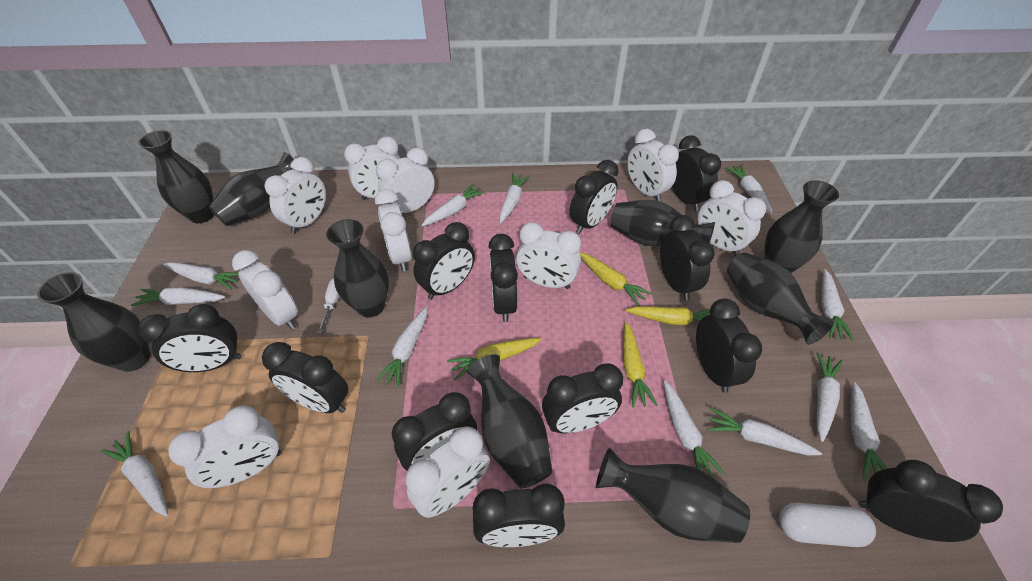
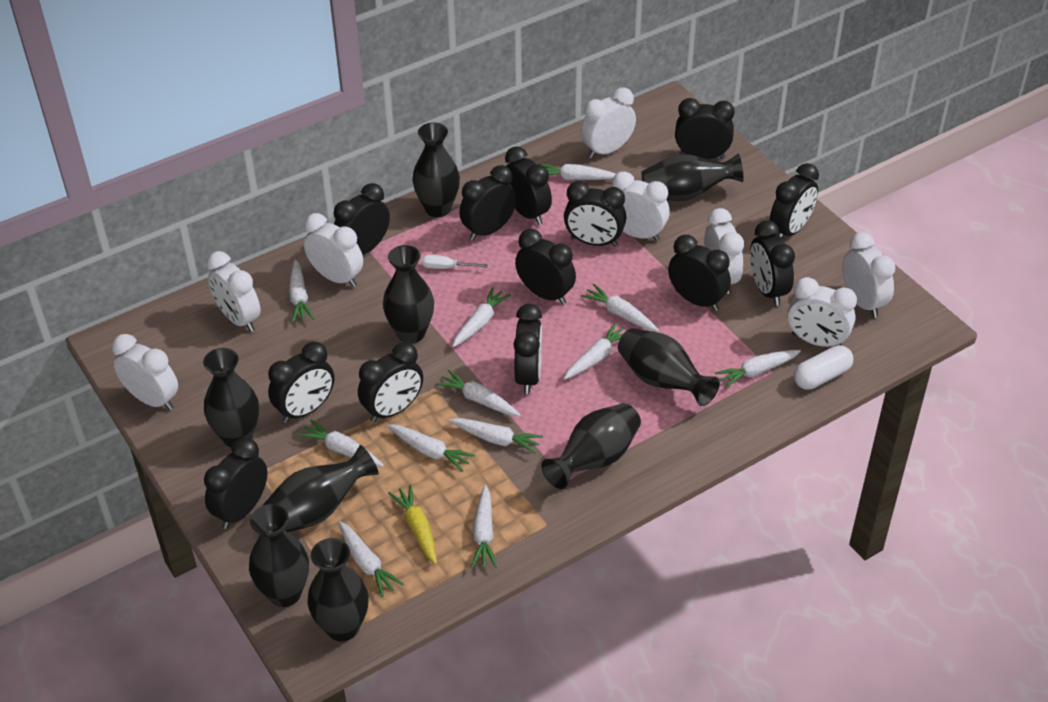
black clock: 12 -> 13
white clock: 10 -> 8
yellow carrot: 4 -> 1

